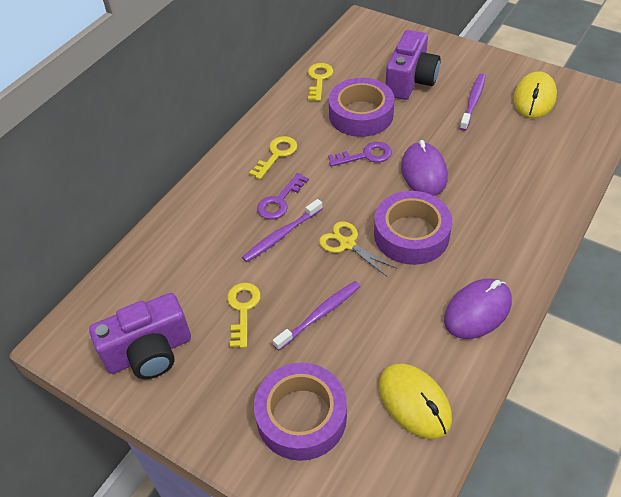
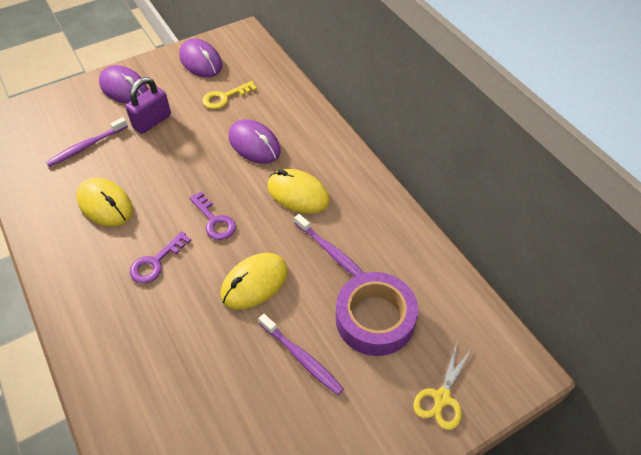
purple camera: 2 -> 0
purple mouse: 2 -> 3
purple padlock: 0 -> 1
purple tape: 3 -> 1
yellow key: 3 -> 1
yellow mouse: 2 -> 3

